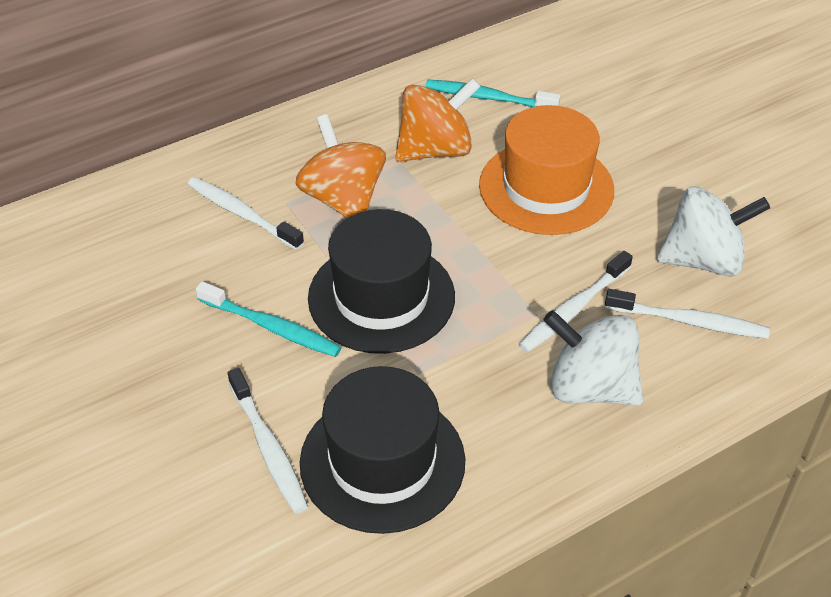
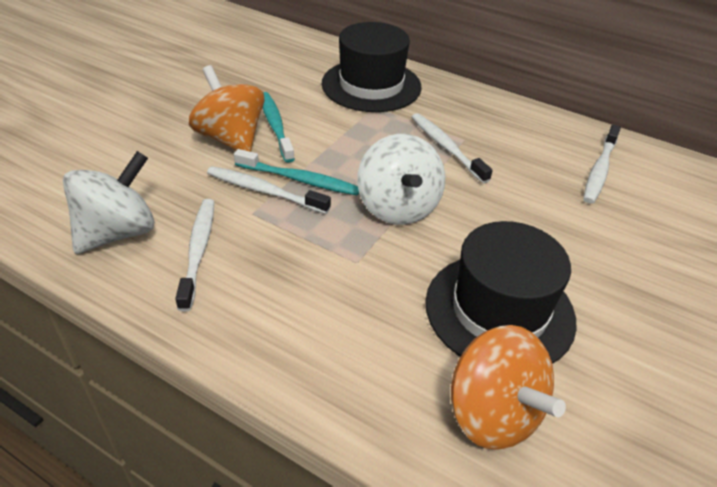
orange hat: 1 -> 0

